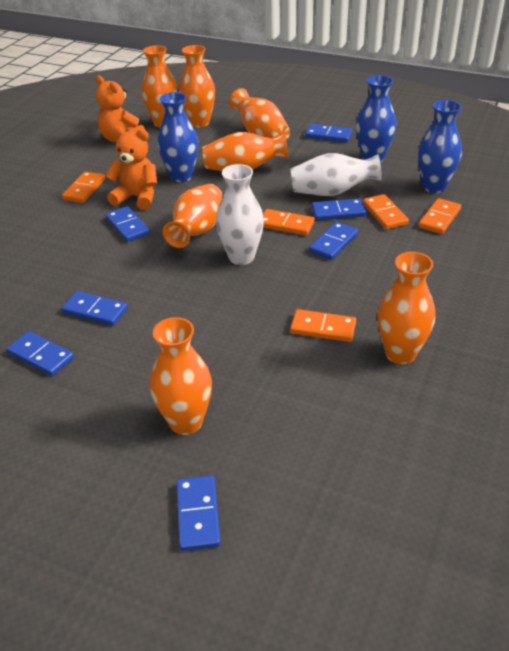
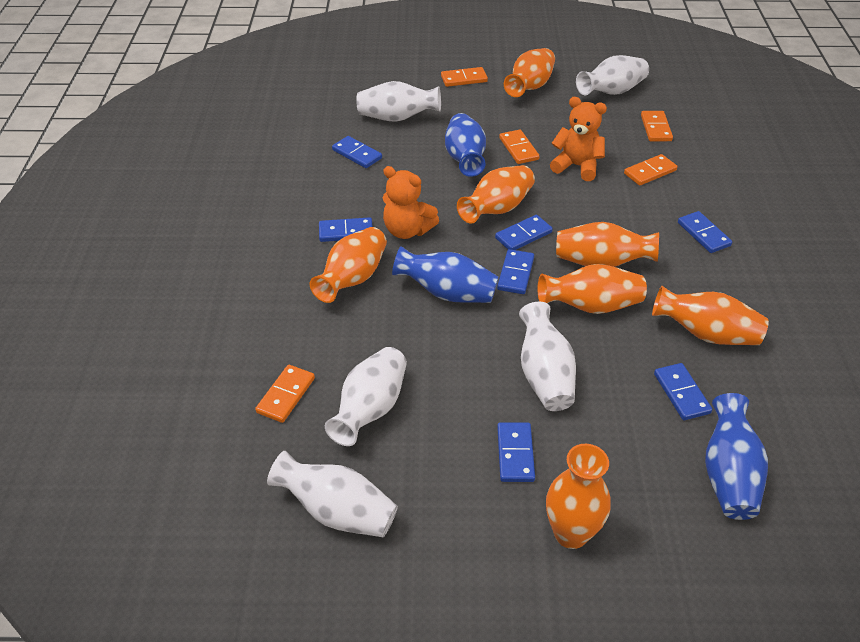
white vase: 2 -> 5

